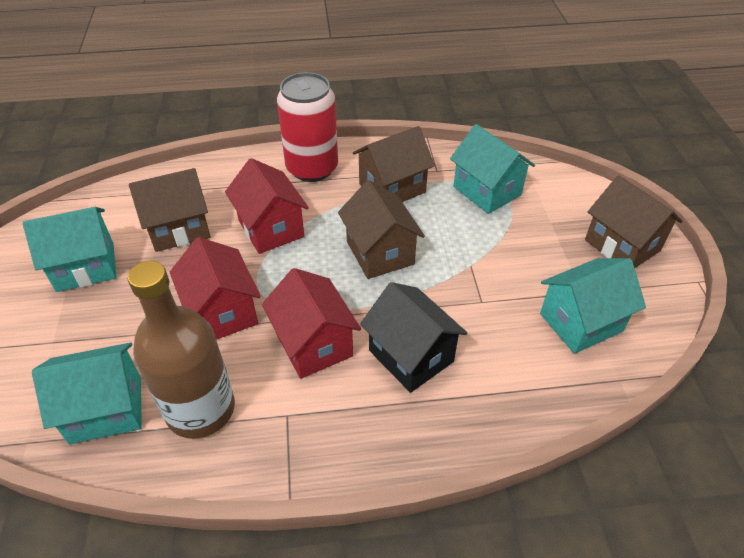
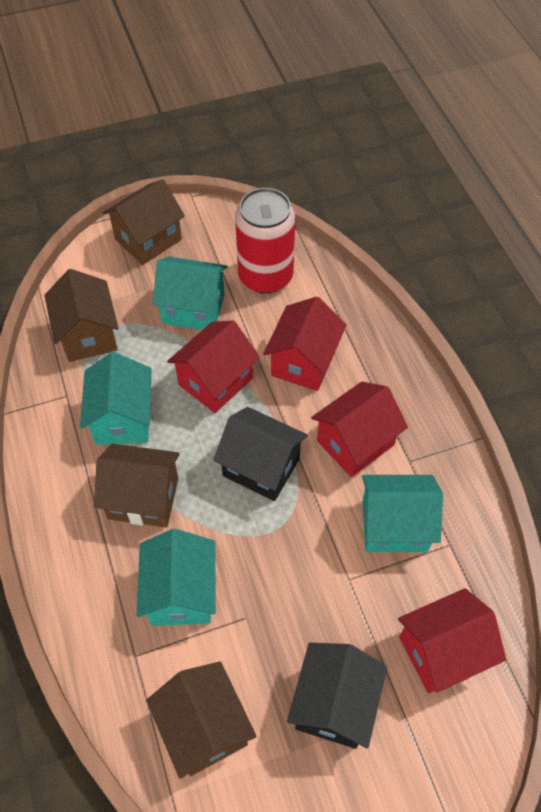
black house: 1 -> 2
brown bottle: 1 -> 0
red house: 3 -> 4

